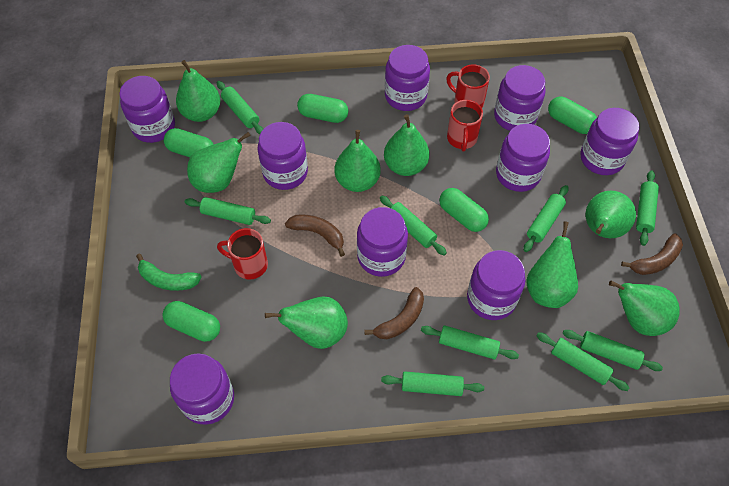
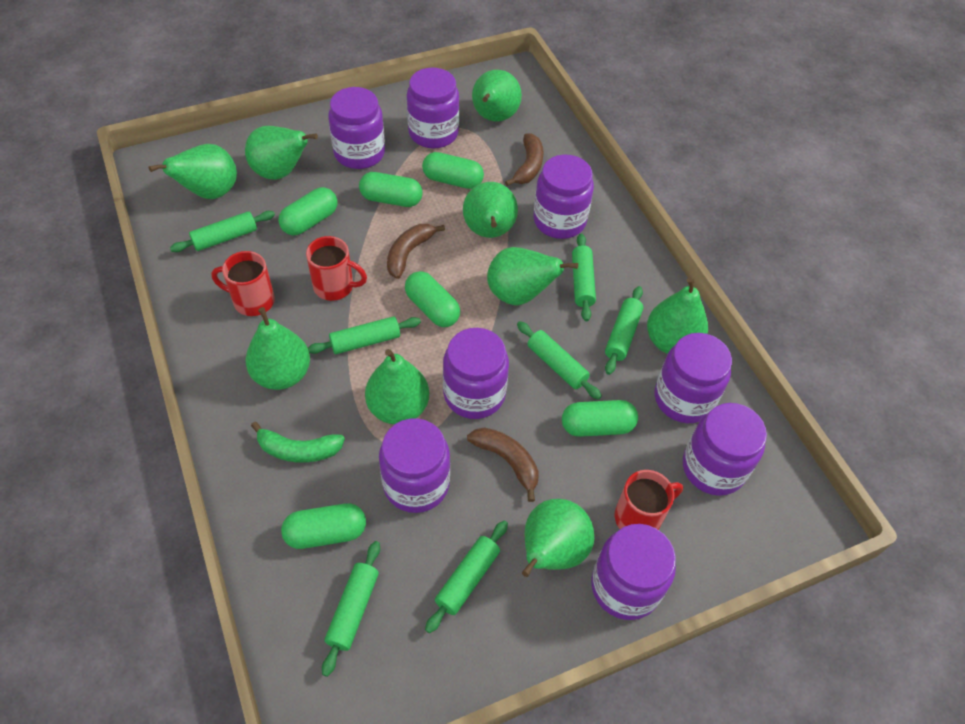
green capsule: 5 -> 6
green pear: 8 -> 9
green rolling pin: 9 -> 7
purple jar: 9 -> 8

